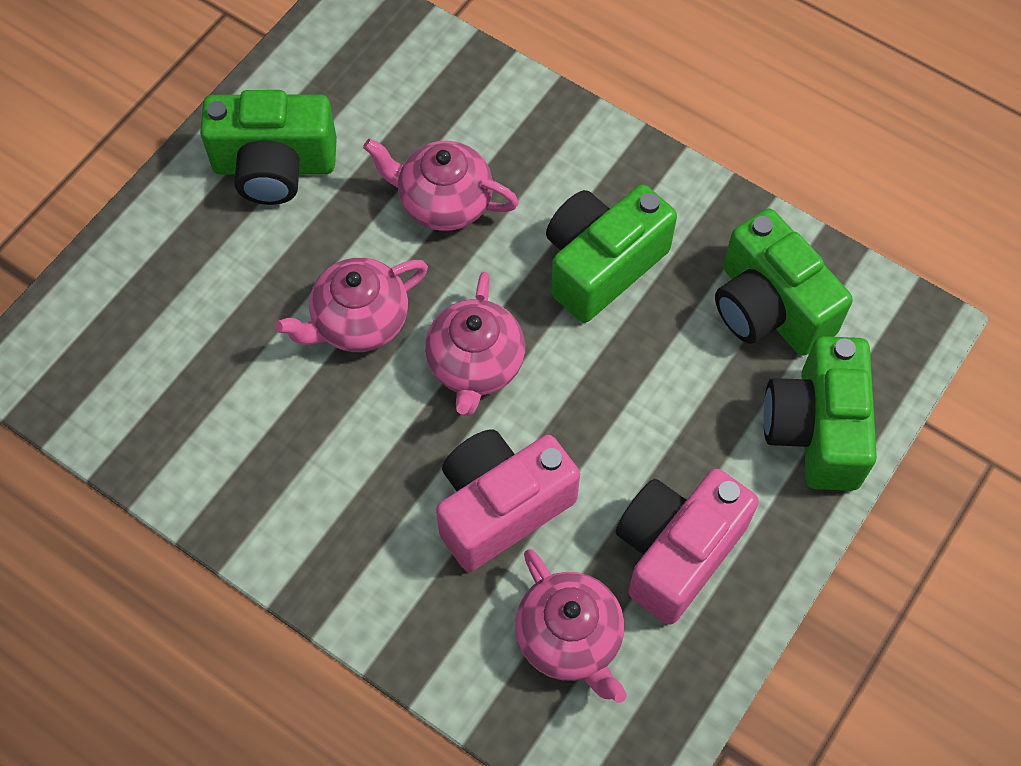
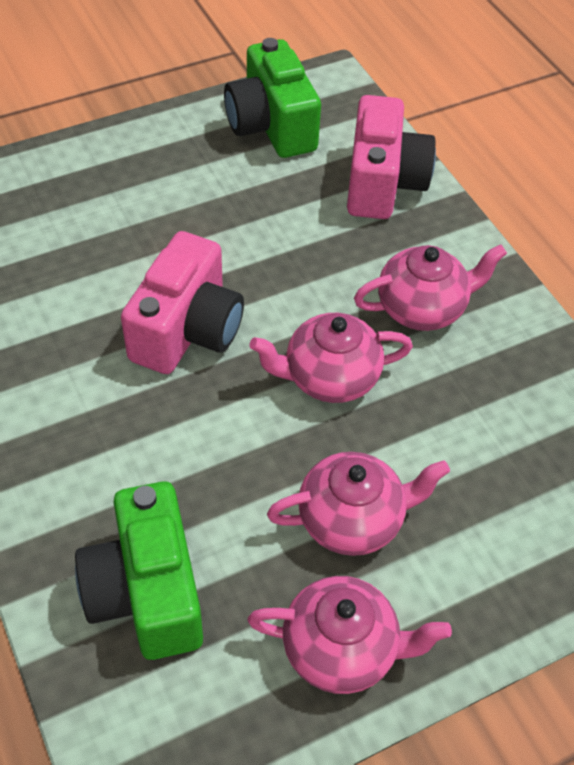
green camera: 4 -> 2

